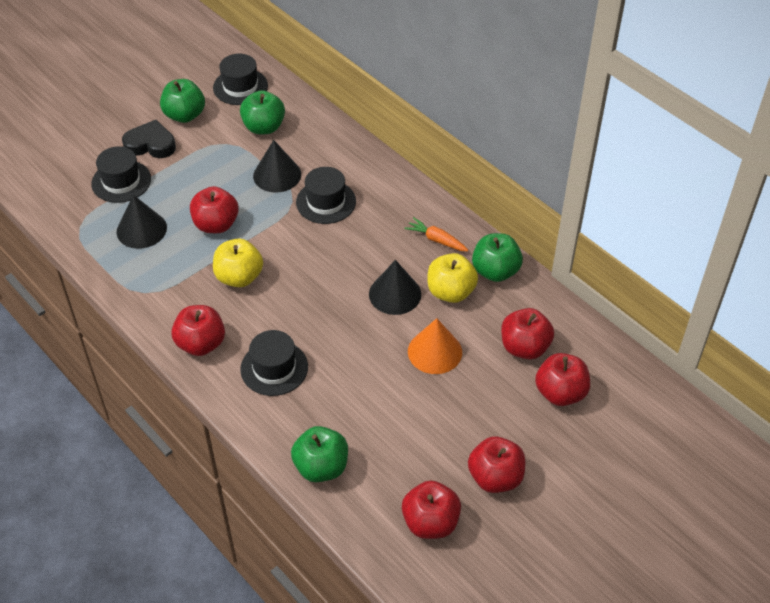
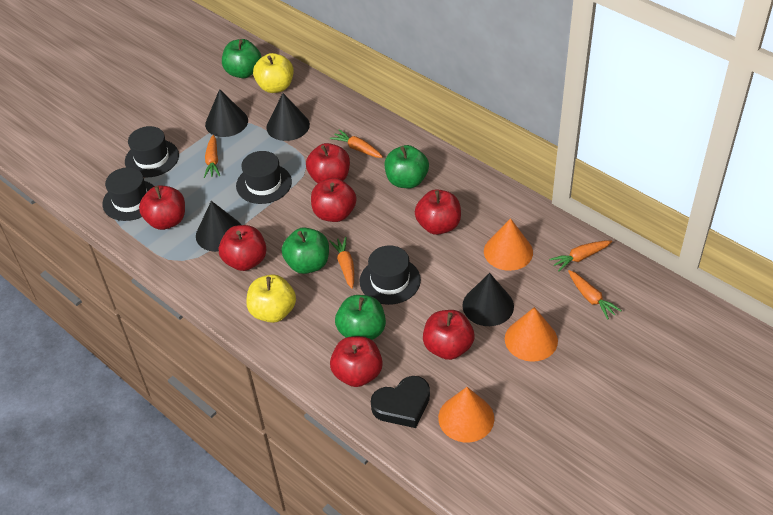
black cone: 3 -> 4
orange carrot: 1 -> 5
orange cone: 1 -> 3
red apple: 6 -> 7

